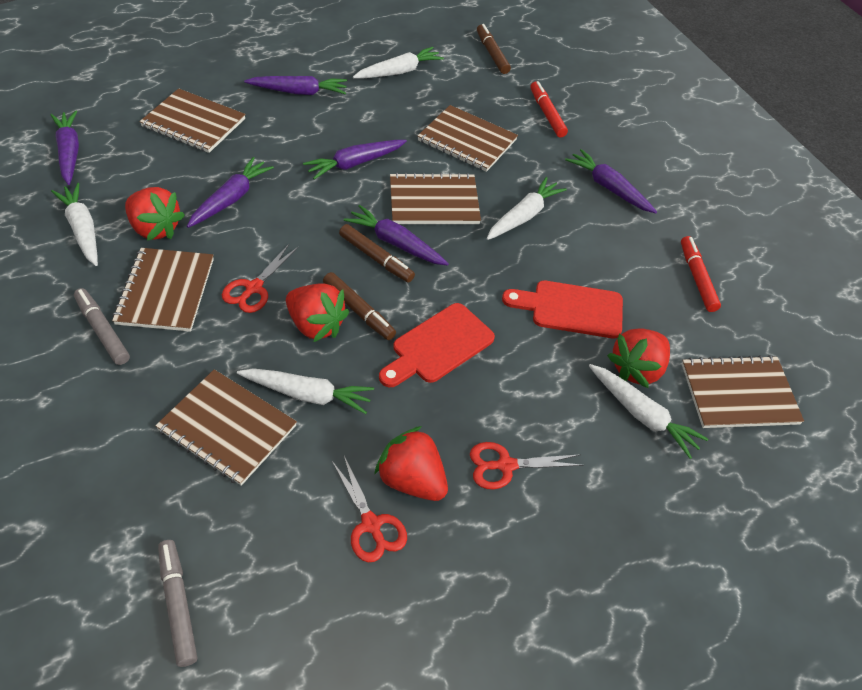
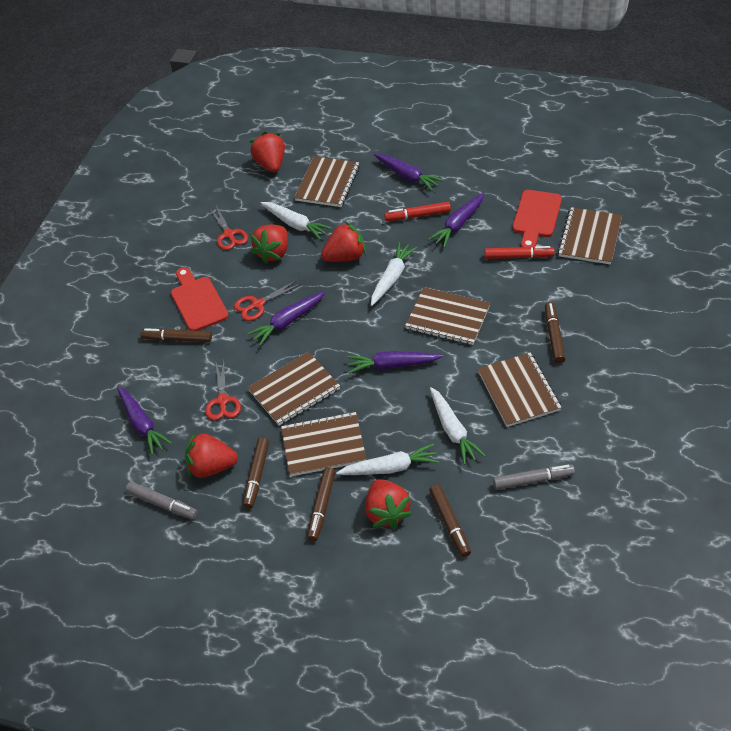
brown marker: 3 -> 5
purple carrot: 6 -> 5
red strawberry: 4 -> 5
white carrot: 5 -> 4

